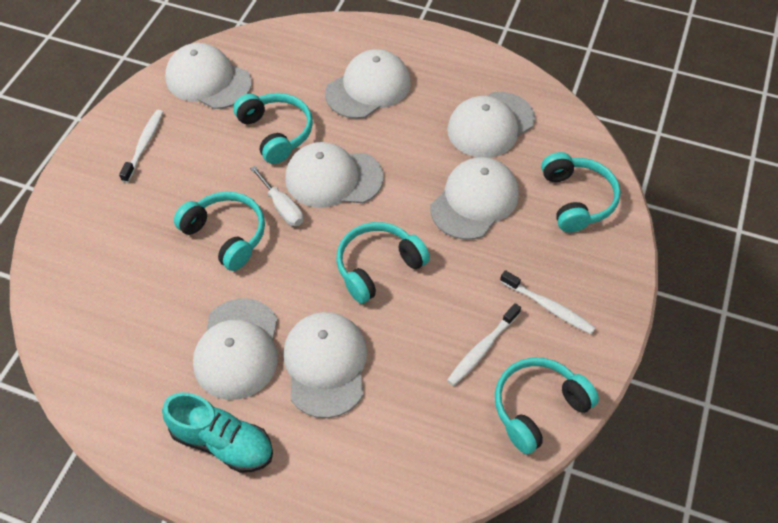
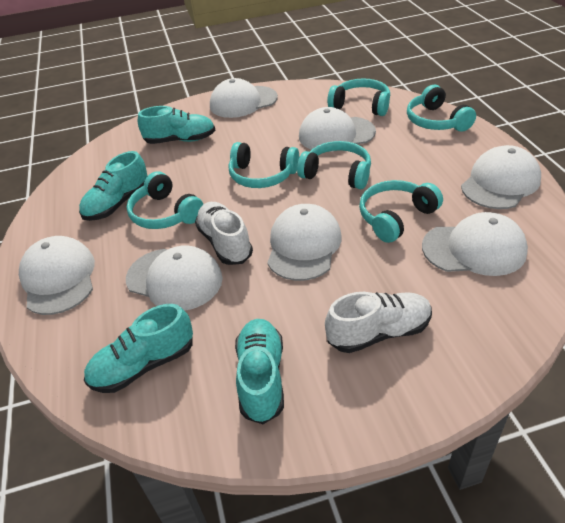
turquoise headphones: 5 -> 6
turquoise shoe: 1 -> 4
white screwdriver: 1 -> 0
white shoe: 0 -> 2
white toothbrush: 3 -> 0

